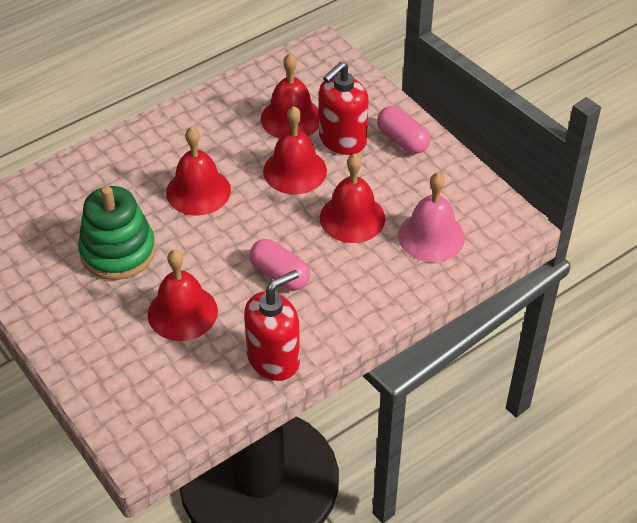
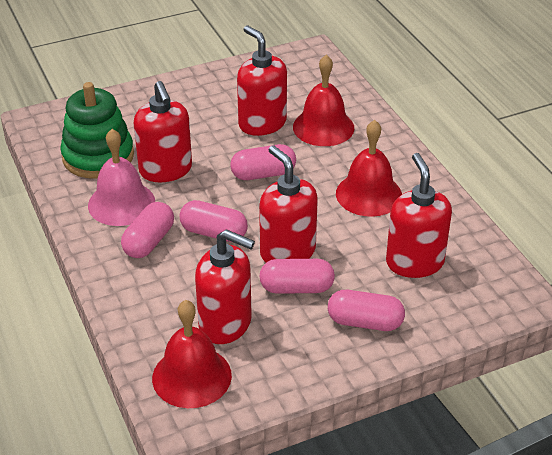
pink capsule: 2 -> 5
red bell: 5 -> 3
red soap dispenser: 2 -> 5

